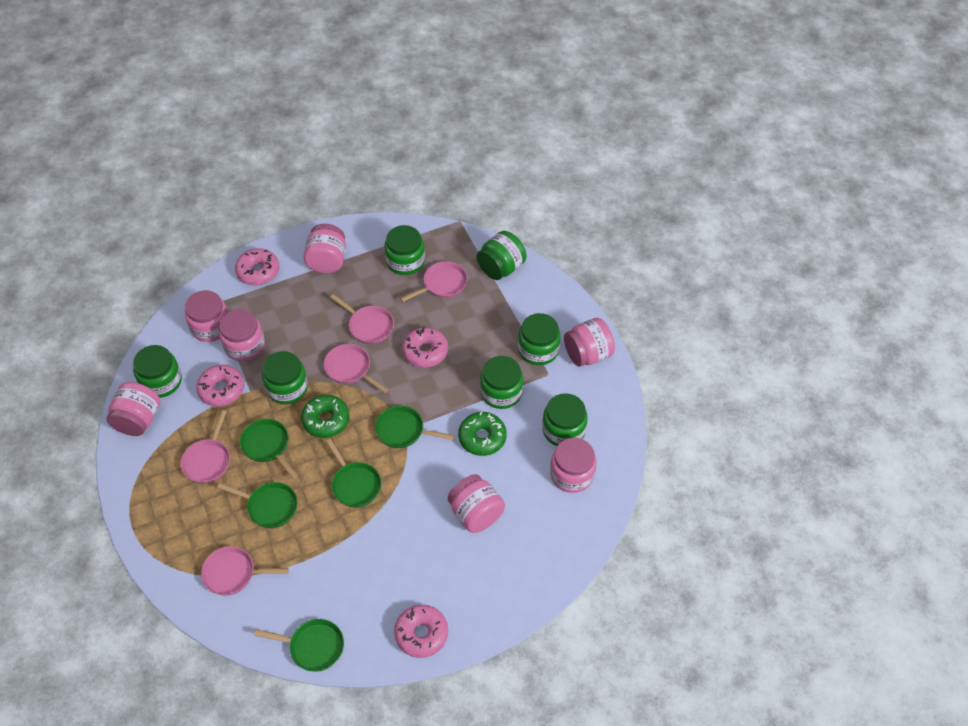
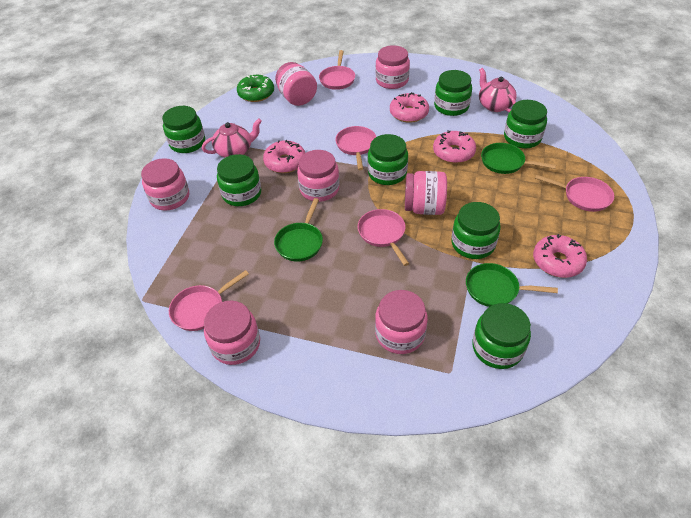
green donut: 2 -> 1
green pan: 5 -> 3
pink teapot: 0 -> 2

